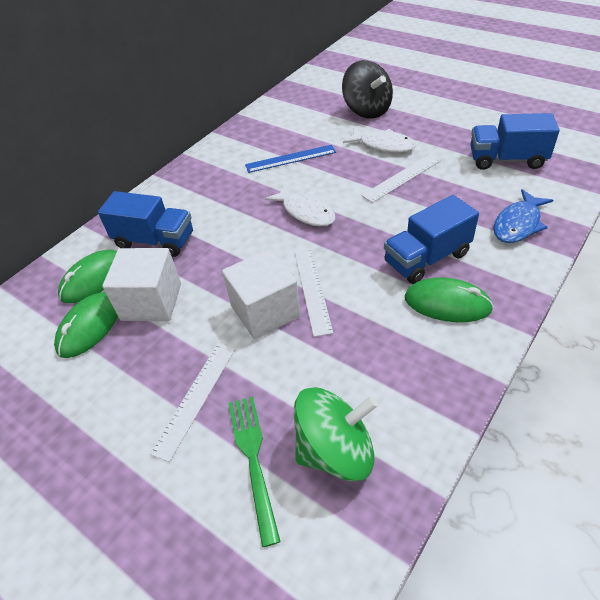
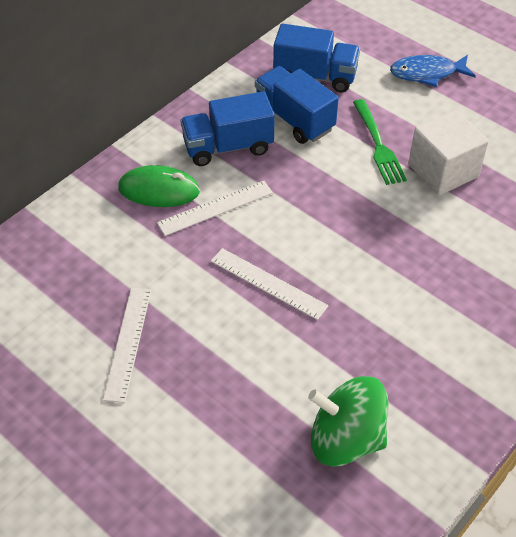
black spinning top: 1 -> 0
blue ruler: 1 -> 0
green mouse: 3 -> 1
white cube: 2 -> 1
white fish: 2 -> 0

